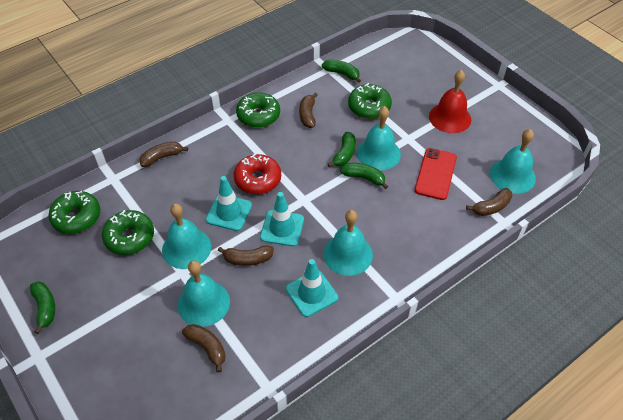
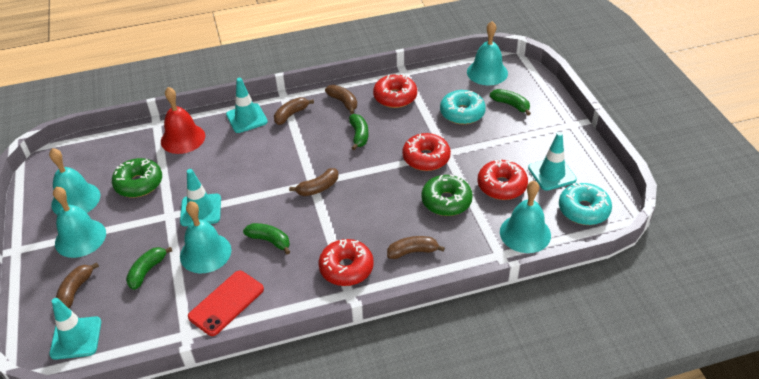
green donut: 4 -> 2
red donut: 1 -> 4
turquoise donut: 0 -> 2
turquoise traffic cone: 3 -> 4

